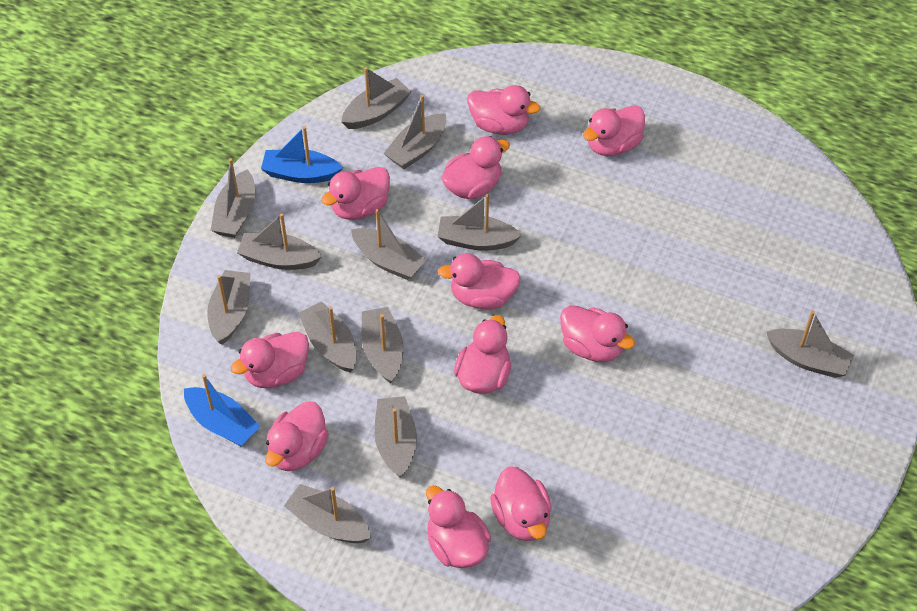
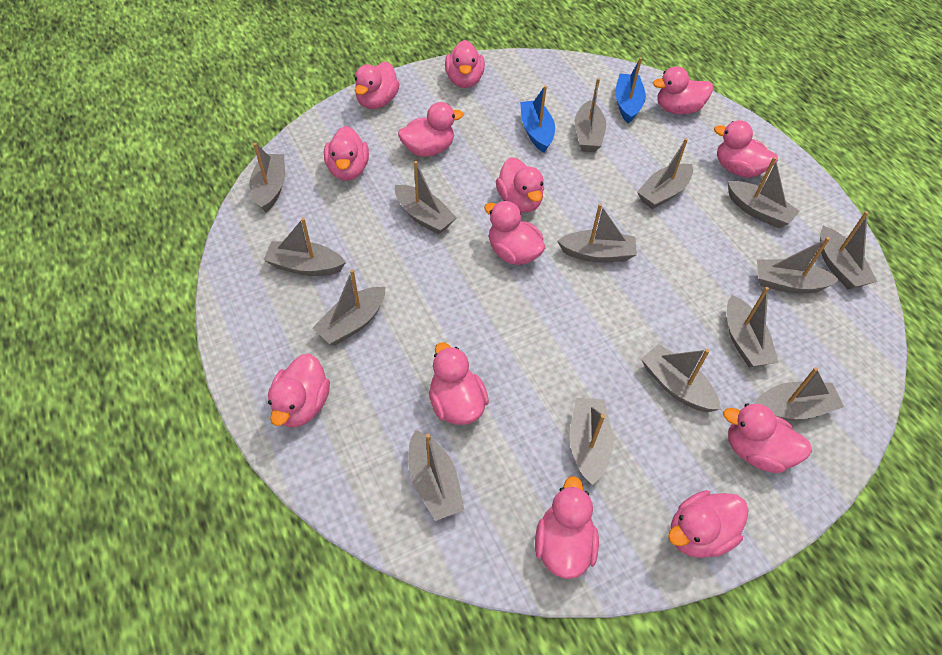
grey boat: 12 -> 15
pink duck: 11 -> 13

